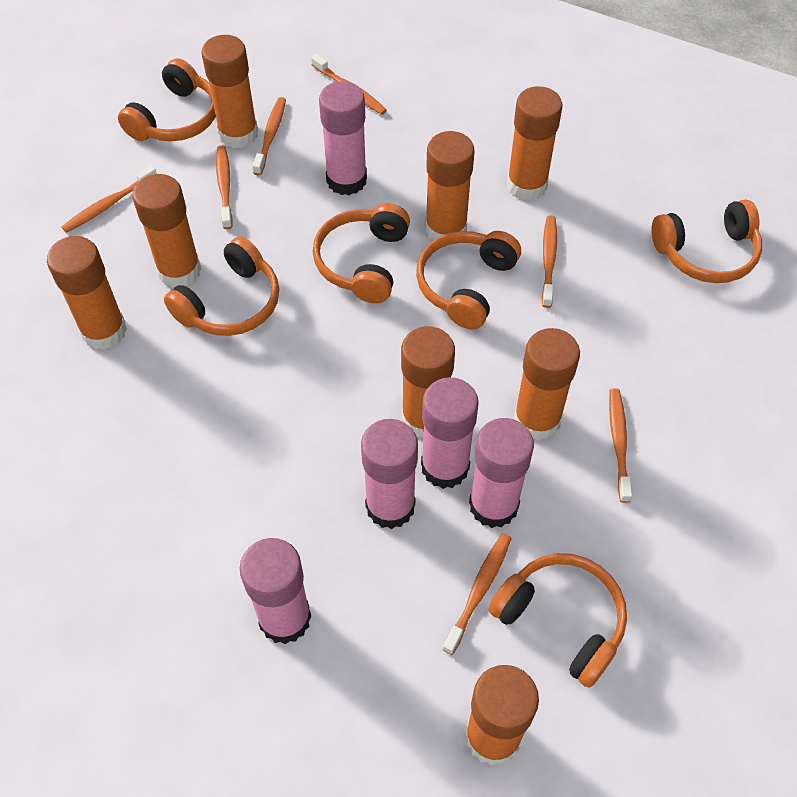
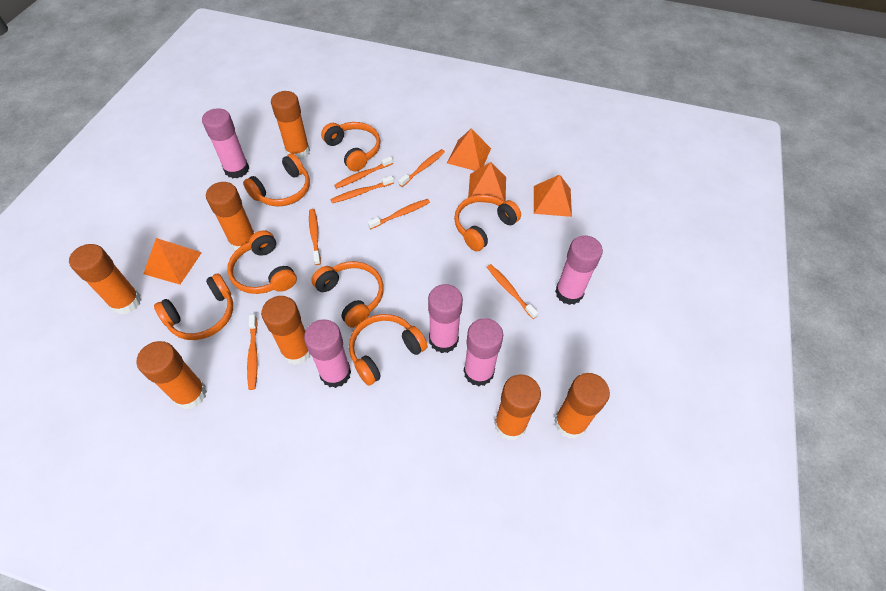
orange glue stick: 8 -> 7
orange headphones: 6 -> 7
orange pyramid: 0 -> 4

